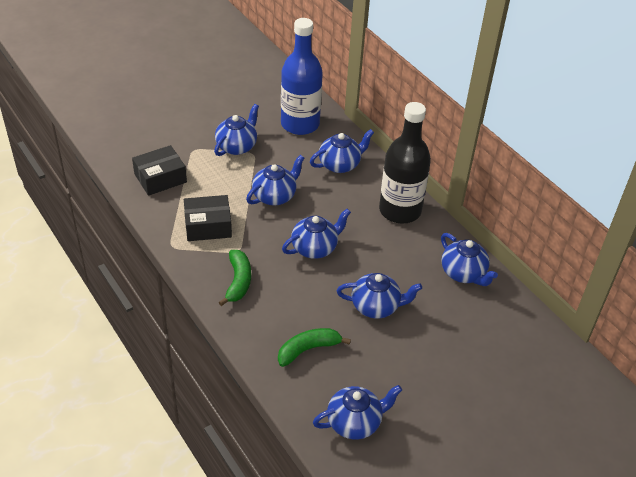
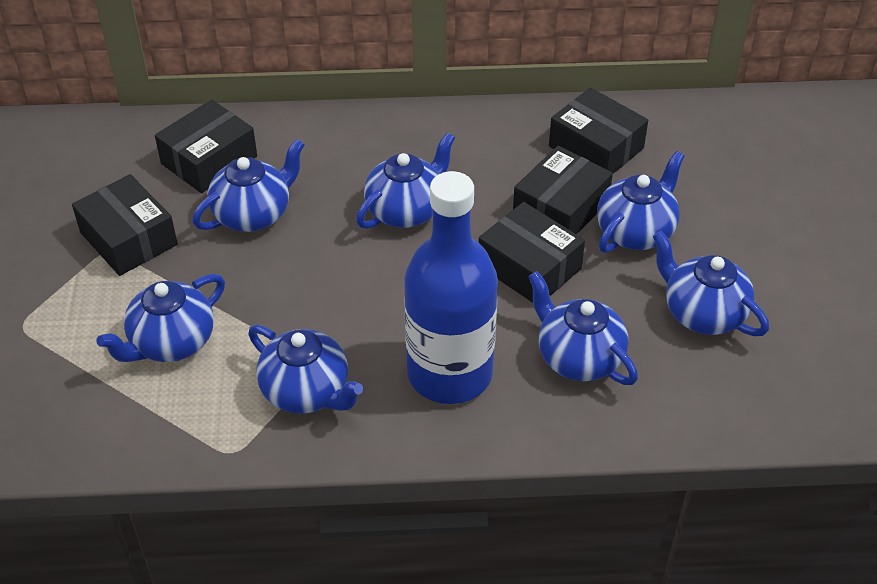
black bottle: 1 -> 0
black box: 2 -> 5
green banana: 2 -> 0

